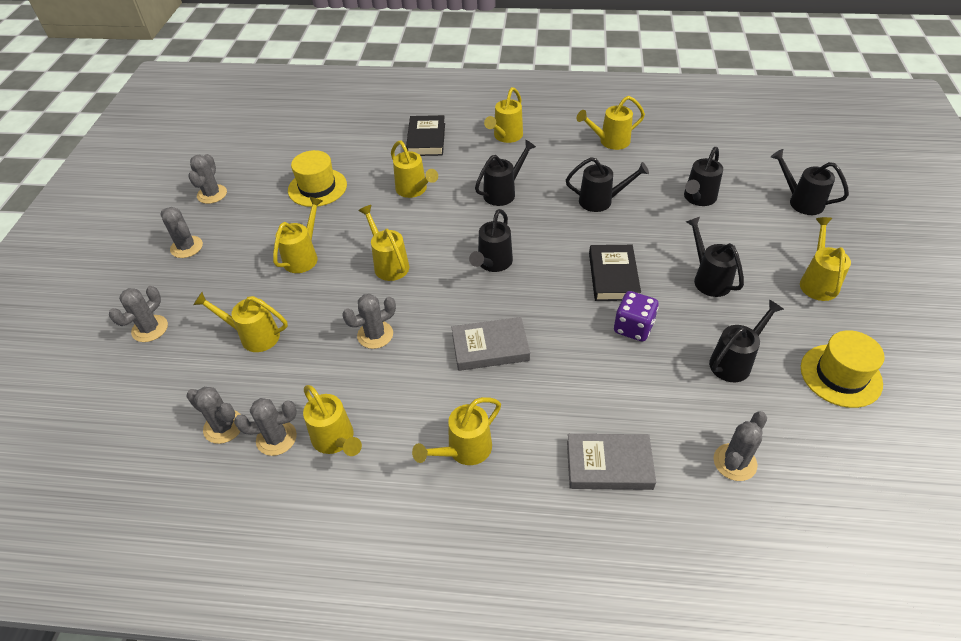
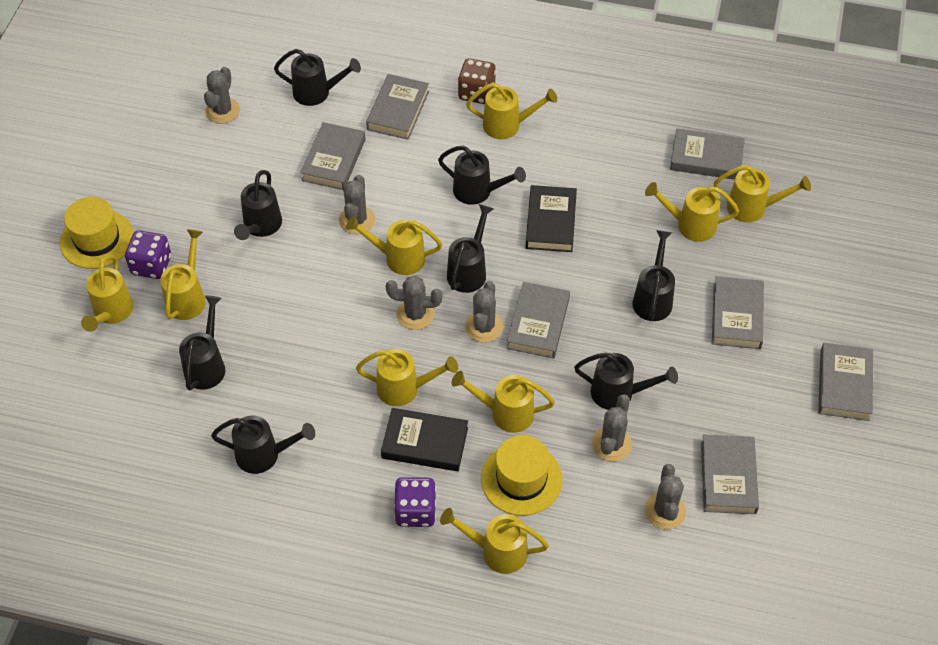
black watering can: 7 -> 8
brown dice: 0 -> 1
grey book: 2 -> 7
grey cactus: 7 -> 6
purple dice: 1 -> 2

